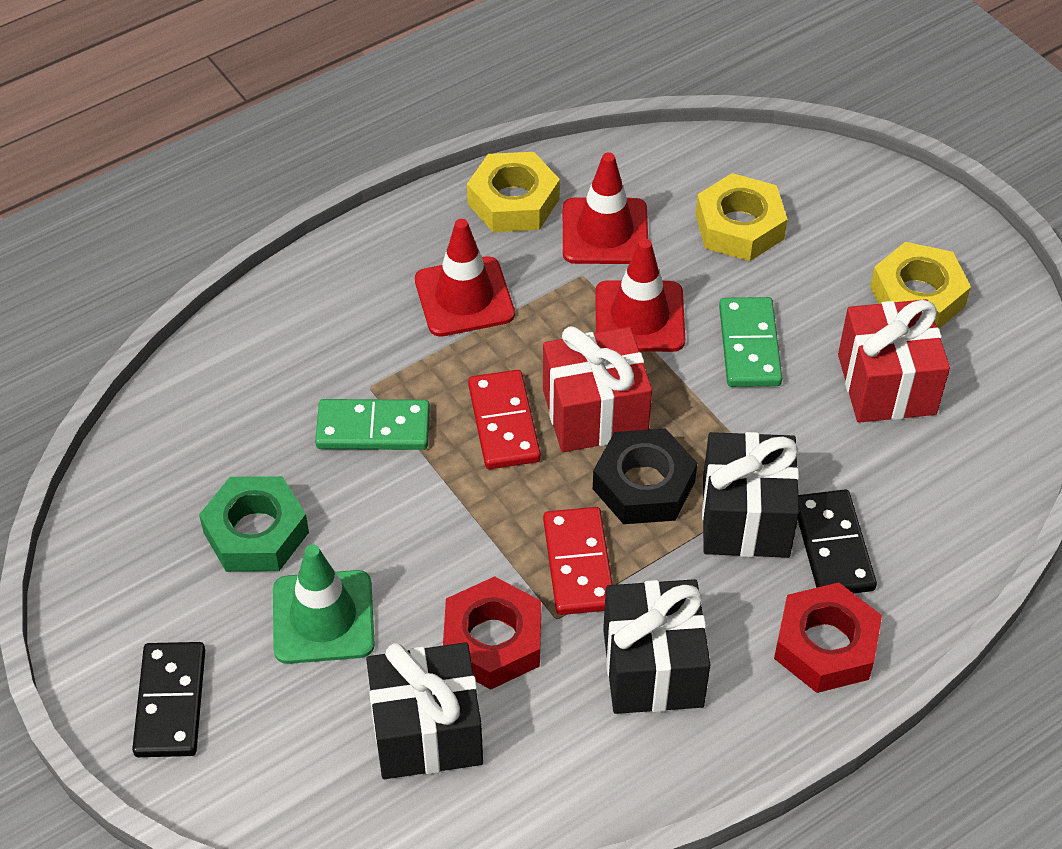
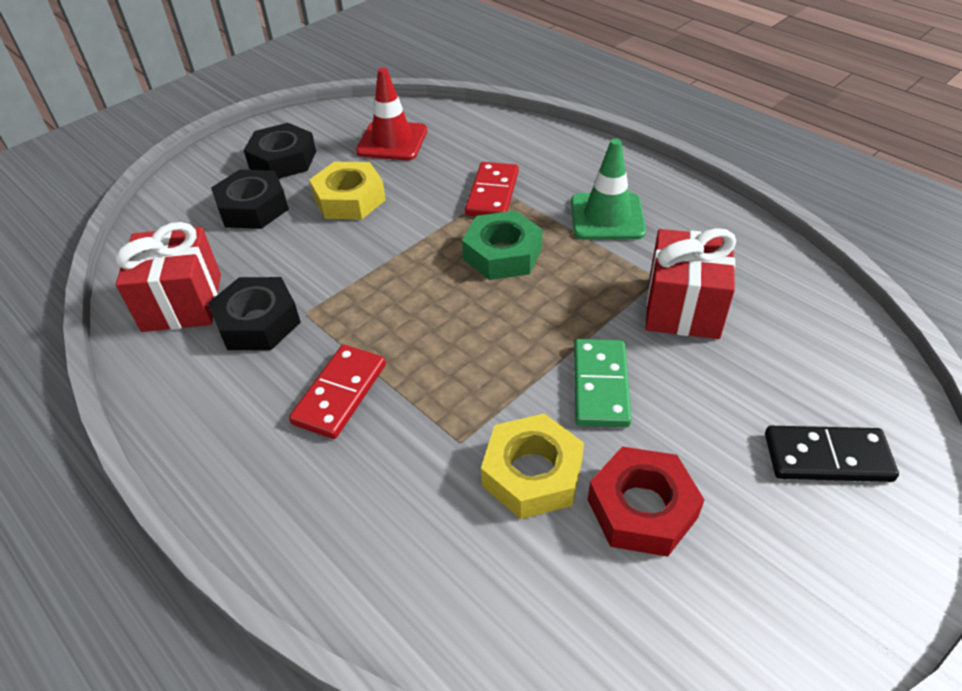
black domino: 2 -> 1
black gift: 3 -> 0
black nut: 1 -> 3
green domino: 2 -> 1
red nut: 2 -> 1
red traffic cone: 3 -> 1
yellow nut: 3 -> 2

